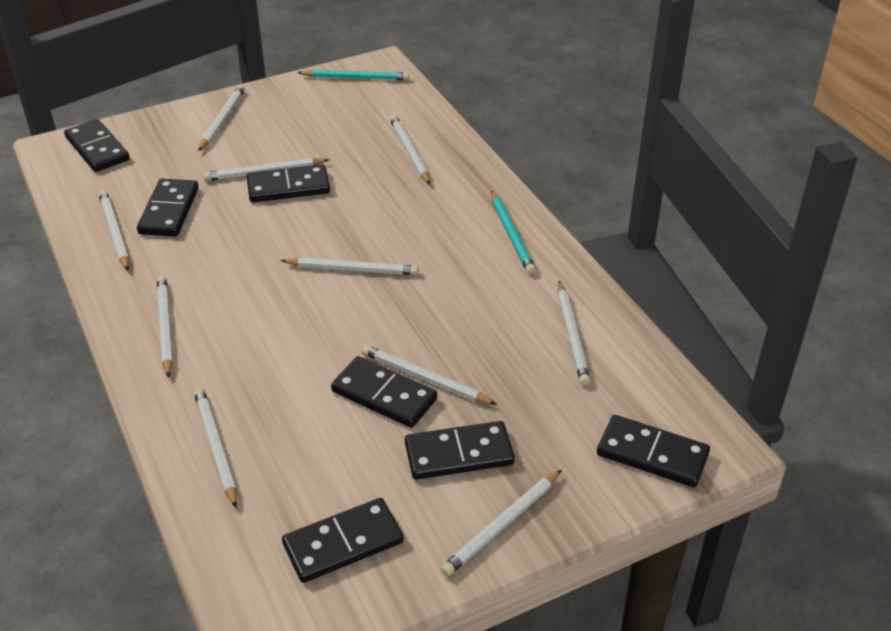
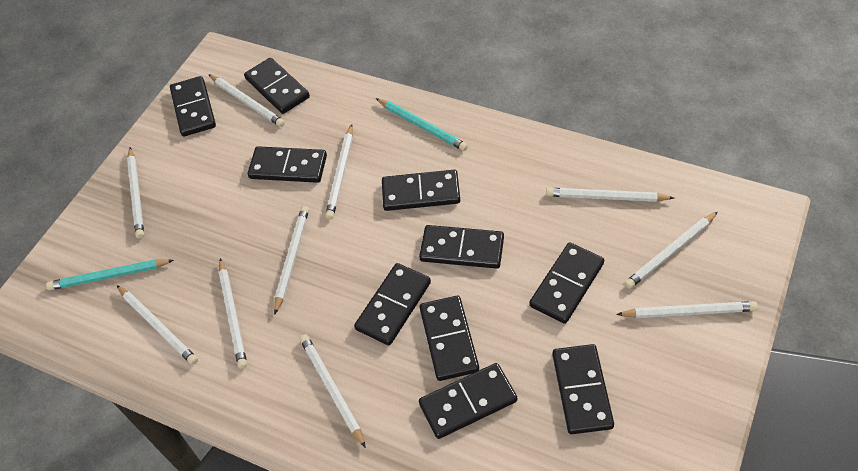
black domino: 7 -> 10

